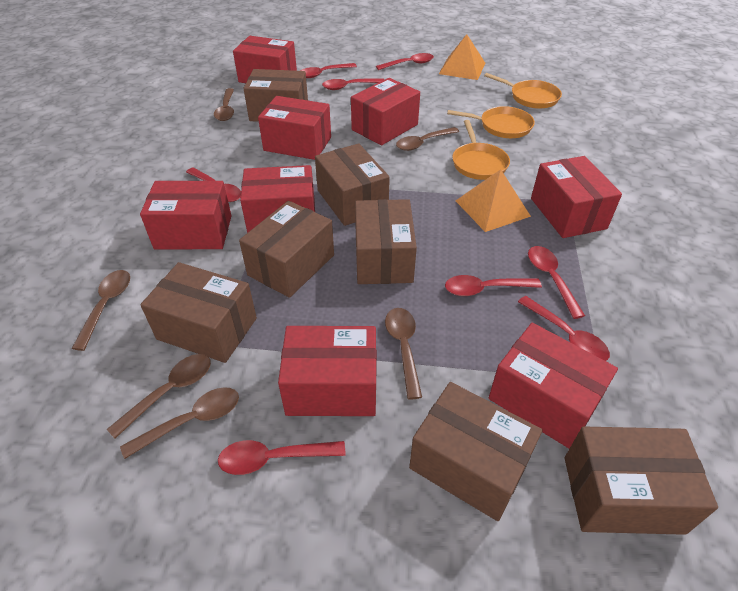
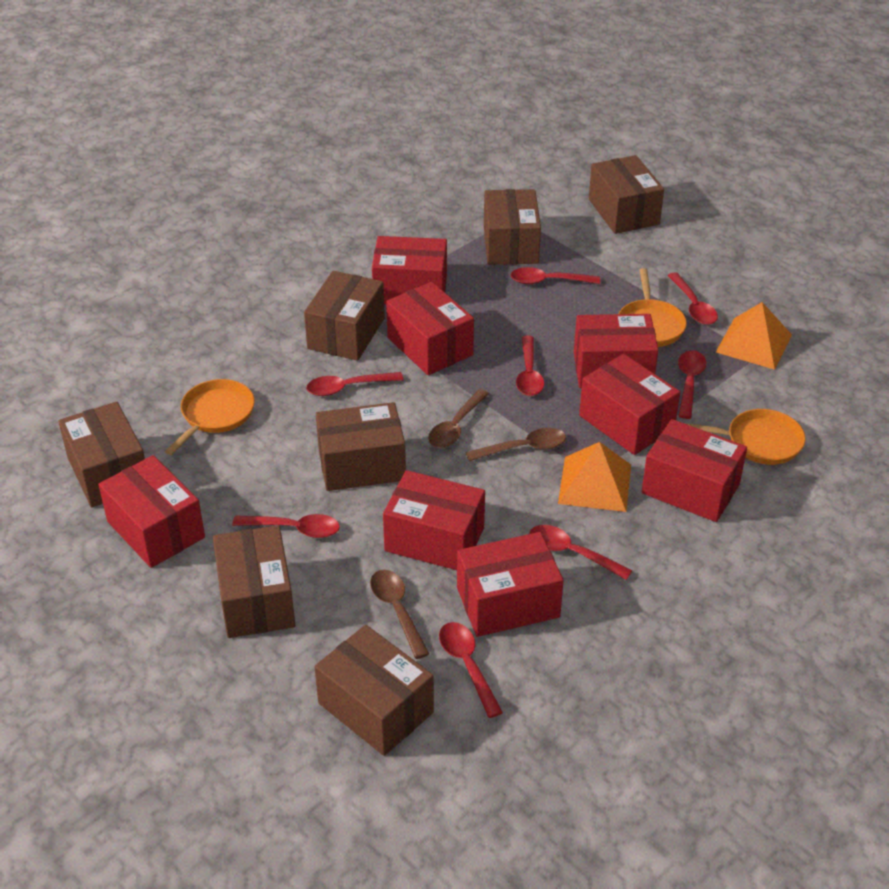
brown spoon: 6 -> 3

